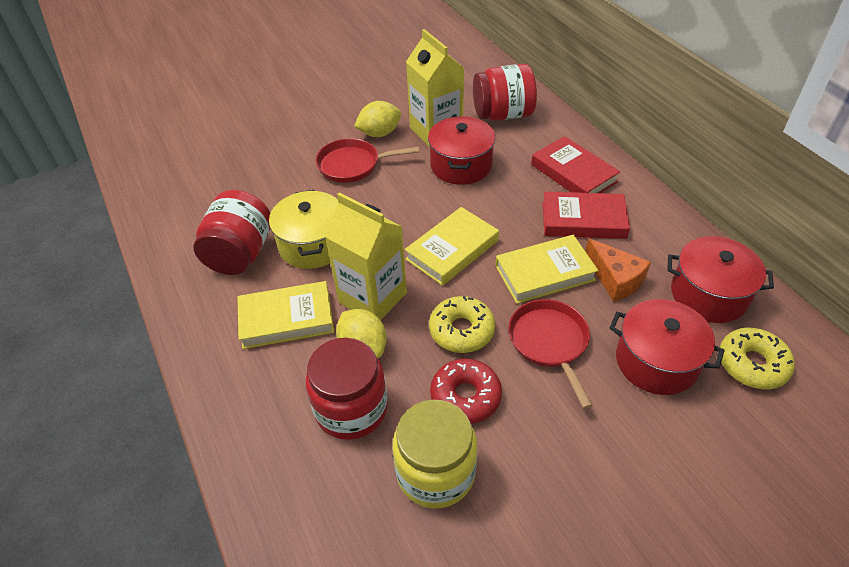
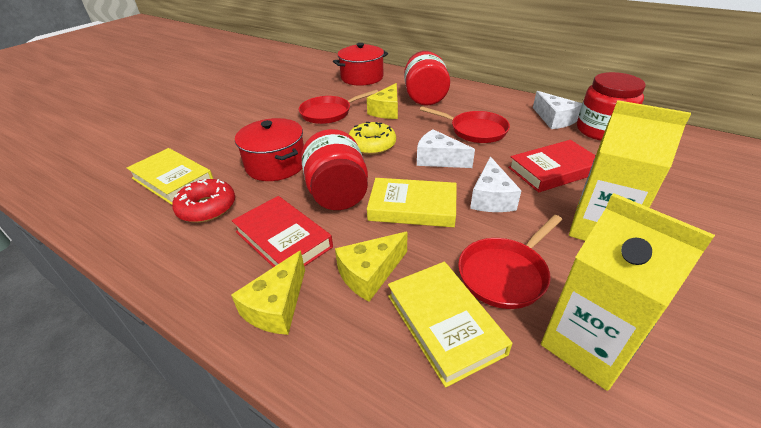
orange cheese: 1 -> 0
red pan: 2 -> 3
red pot: 3 -> 2
white cheese: 0 -> 3
yellow cheese: 0 -> 3
yellow donut: 2 -> 1
yellow jar: 1 -> 0
yellow lemon: 2 -> 0
yellow pot: 1 -> 0

